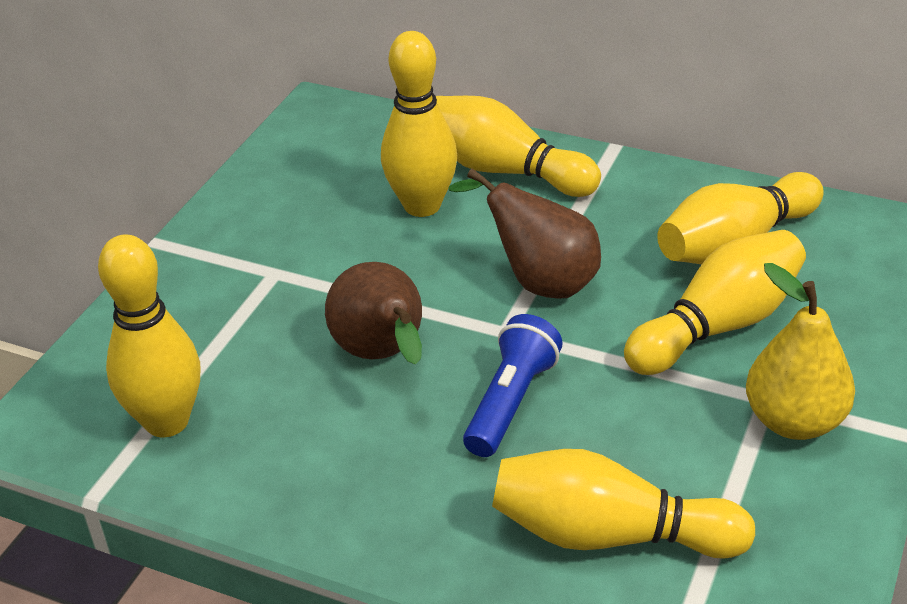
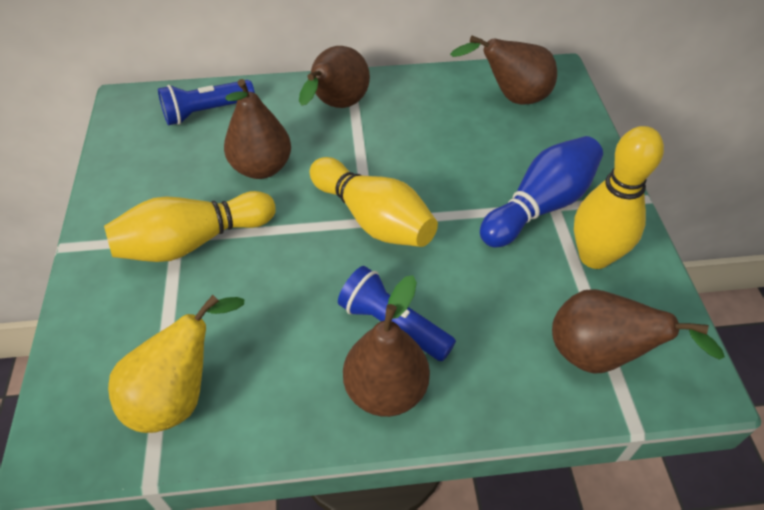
blue bowling pin: 0 -> 1
blue flashlight: 1 -> 2
brown pear: 2 -> 5
yellow bowling pin: 6 -> 3

